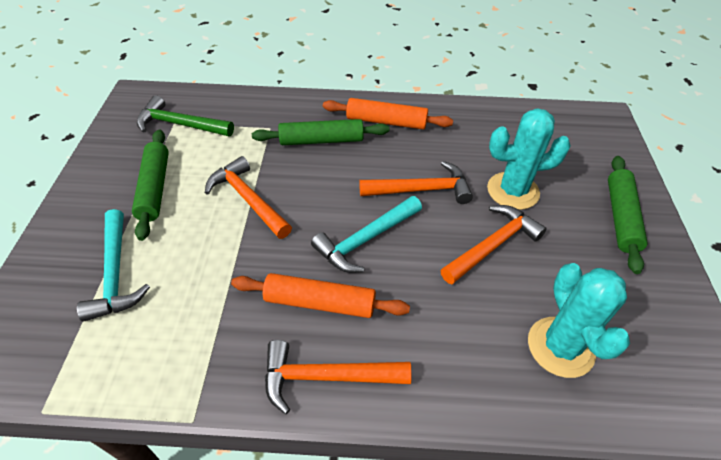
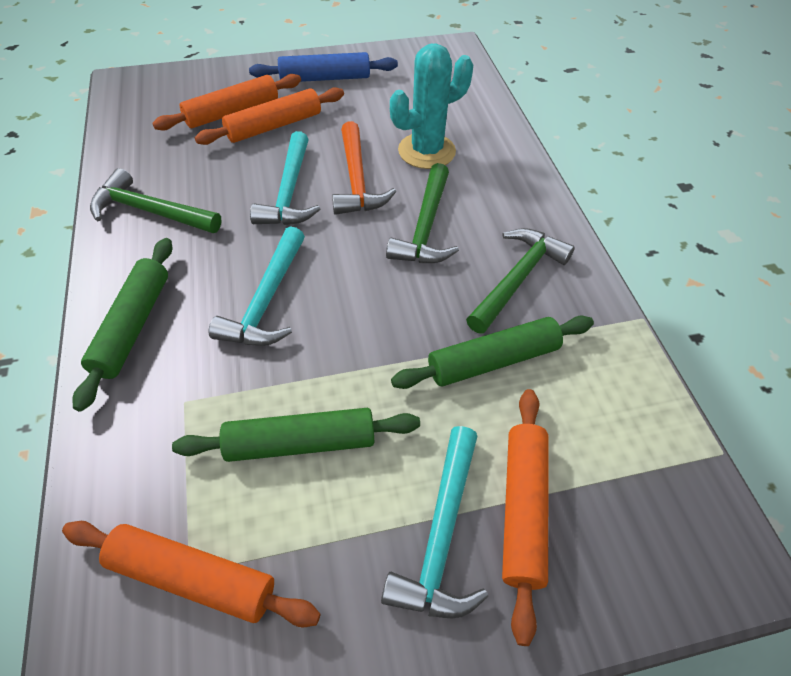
blue rolling pin: 0 -> 1
green hammer: 1 -> 3
orange hammer: 4 -> 1
orange rolling pin: 2 -> 4
turquoise cactus: 2 -> 1
turquoise hammer: 2 -> 3

